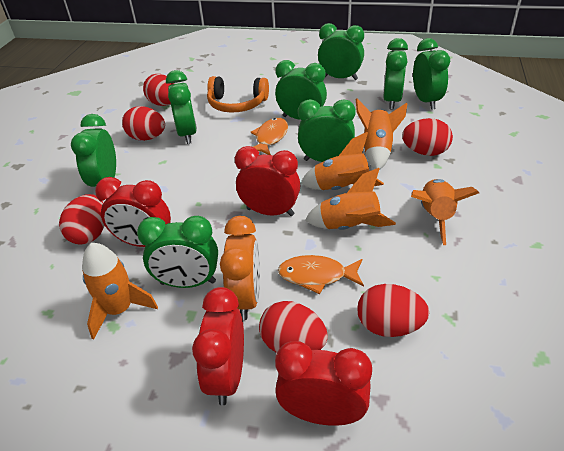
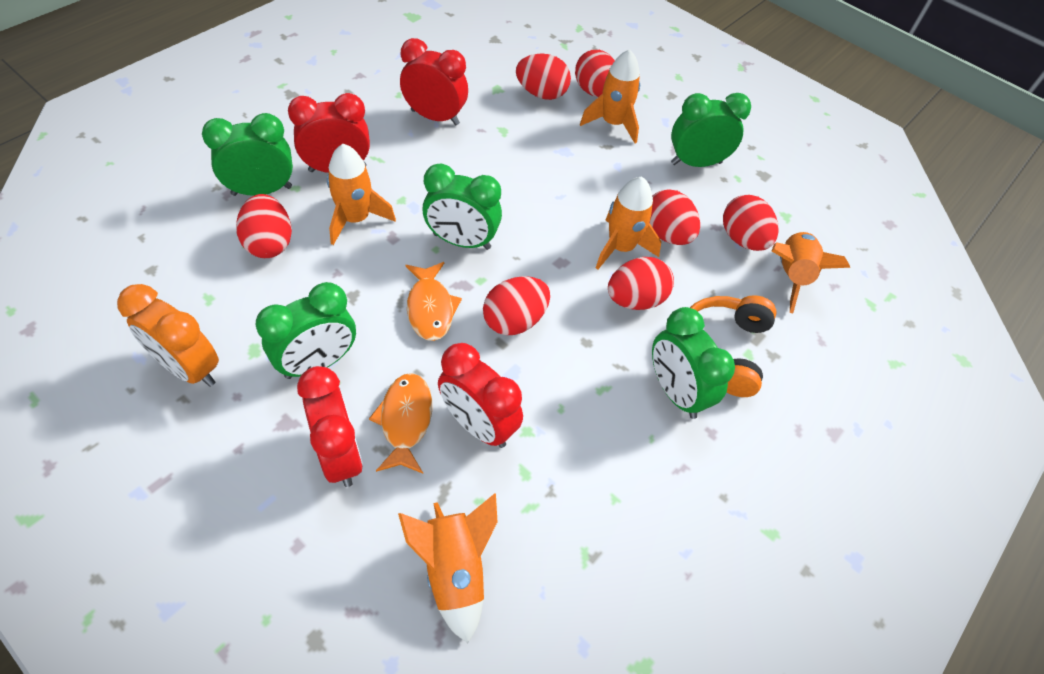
green clock: 8 -> 5
red egg: 6 -> 7

